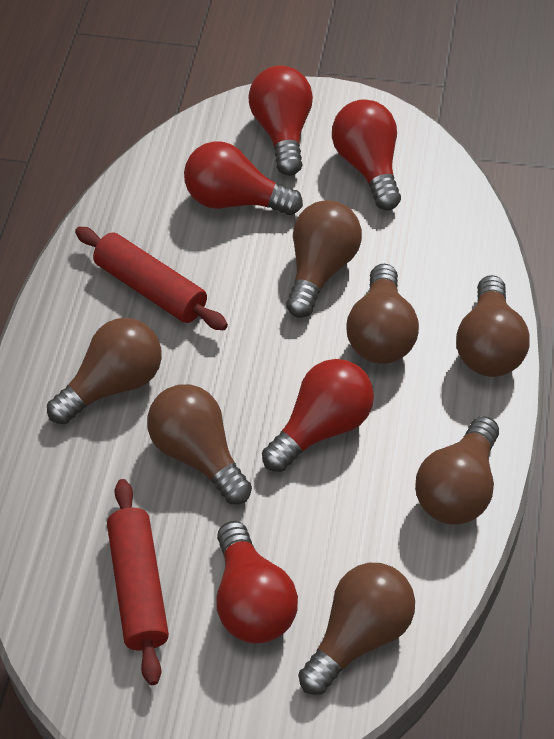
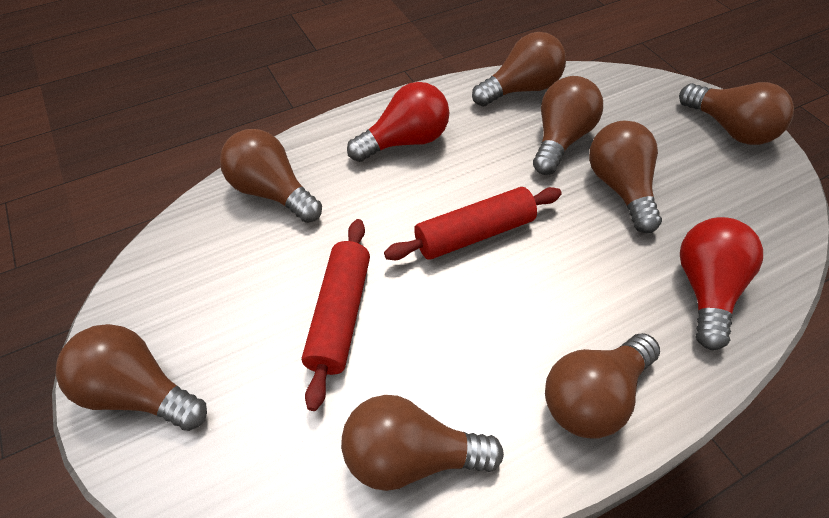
brown light bulb: 7 -> 8
red light bulb: 5 -> 2

